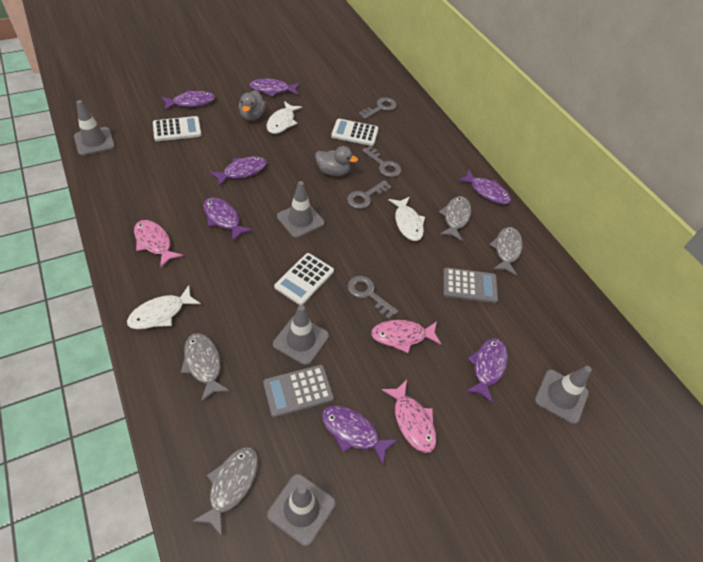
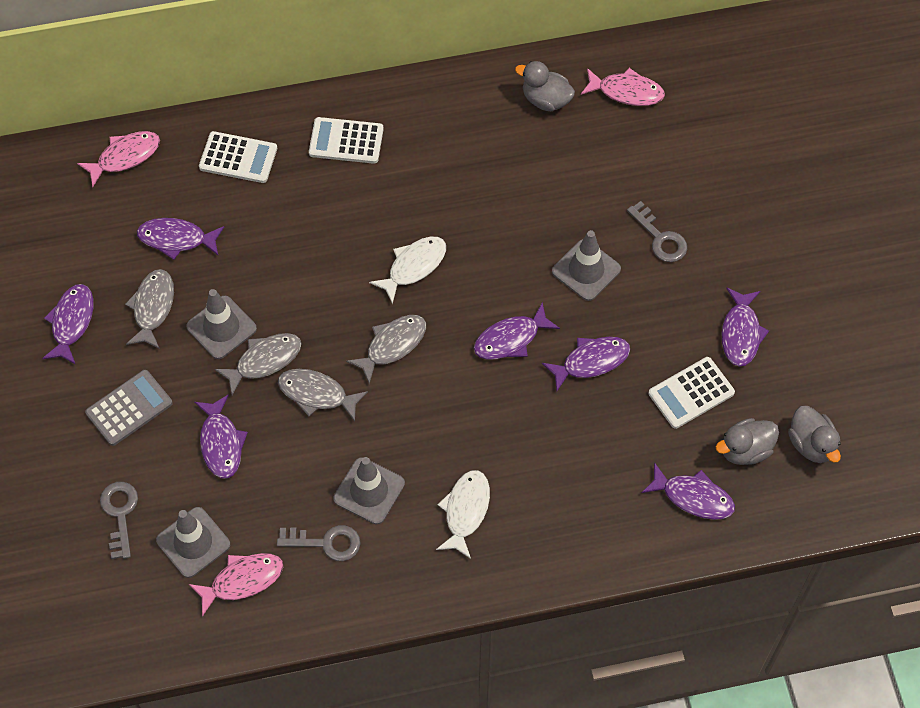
grey calculator: 2 -> 1
grey duck: 2 -> 3
grey key: 4 -> 3
grey traffic cone: 5 -> 4
white fish: 3 -> 2

